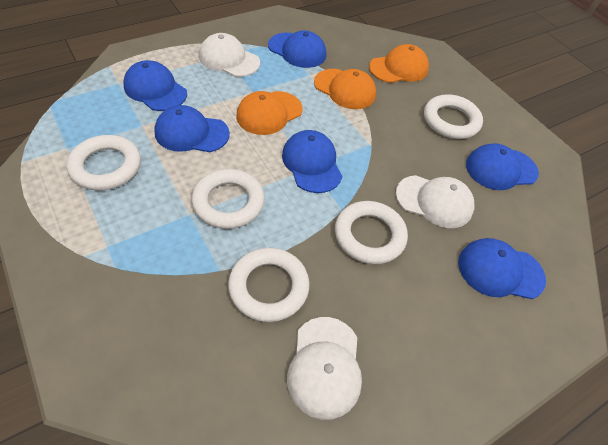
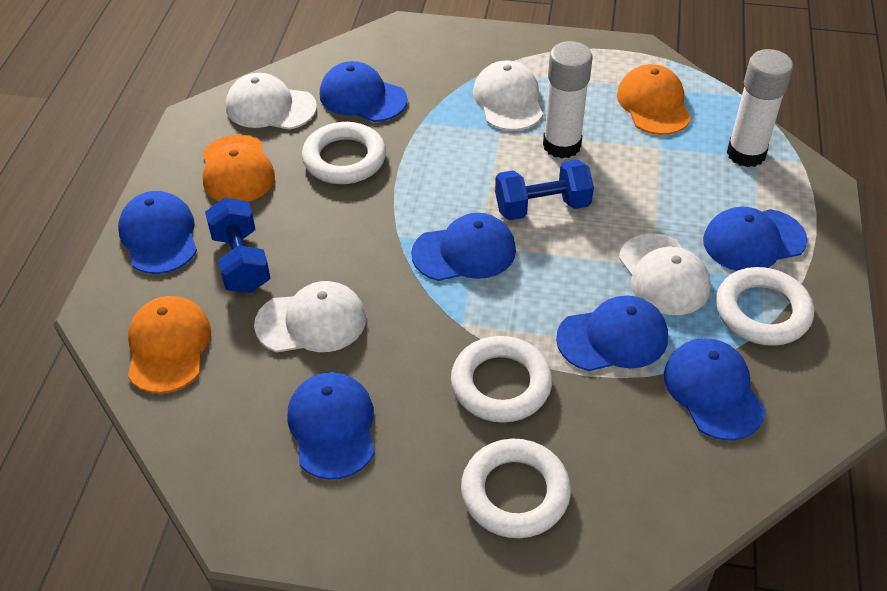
blue cap: 6 -> 7
blue dumbbell: 0 -> 2
white cap: 3 -> 4
white glue stick: 0 -> 2
white ring: 5 -> 4

